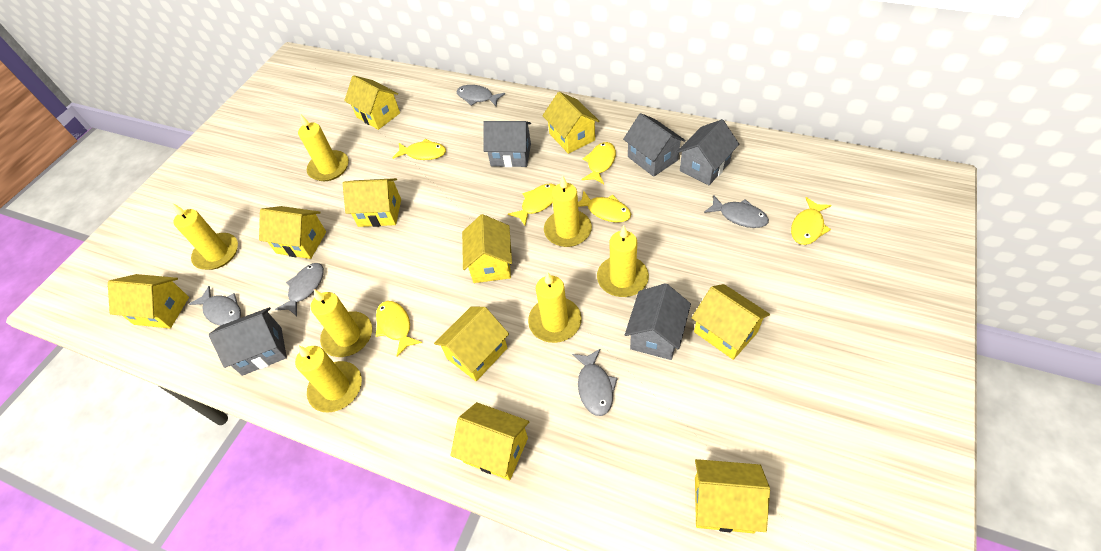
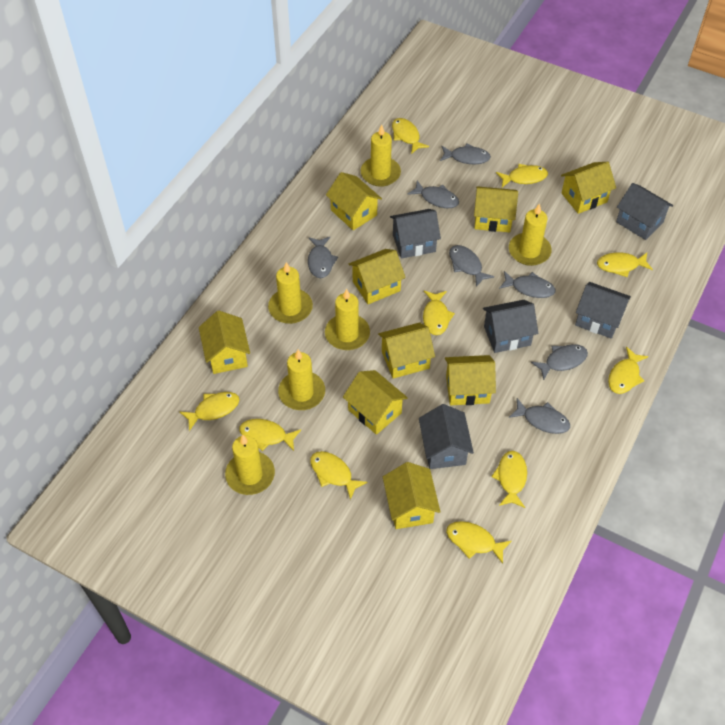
grey fish: 5 -> 7
yellow candle: 7 -> 6
yellow fish: 6 -> 10
yellow house: 10 -> 9

